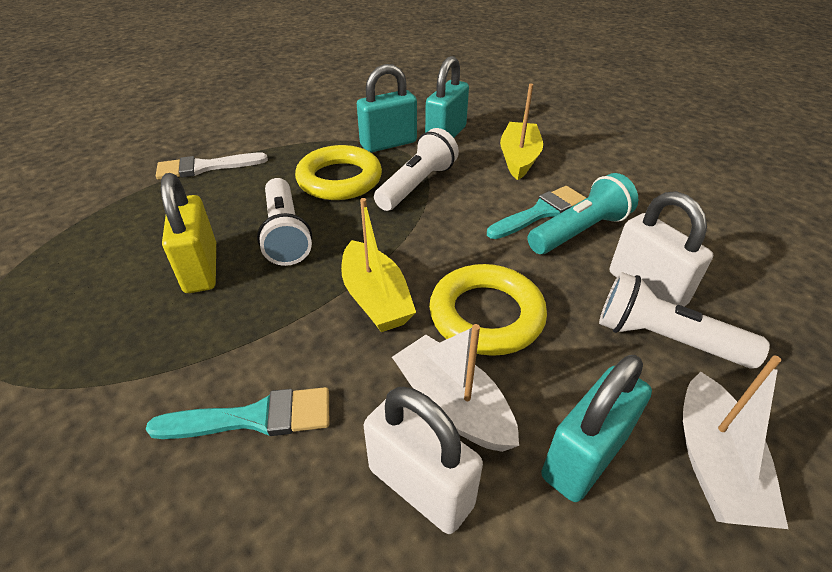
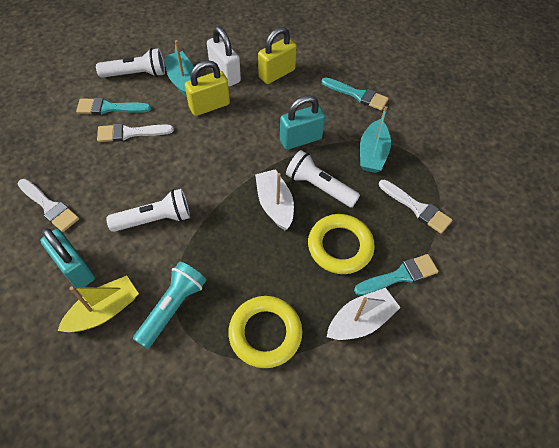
turquoise boat: 0 -> 2
turquoise brush: 2 -> 3
turquoise padlock: 3 -> 2
white brush: 1 -> 3
white padlock: 2 -> 1
yellow boat: 2 -> 1
yellow padlock: 1 -> 2

